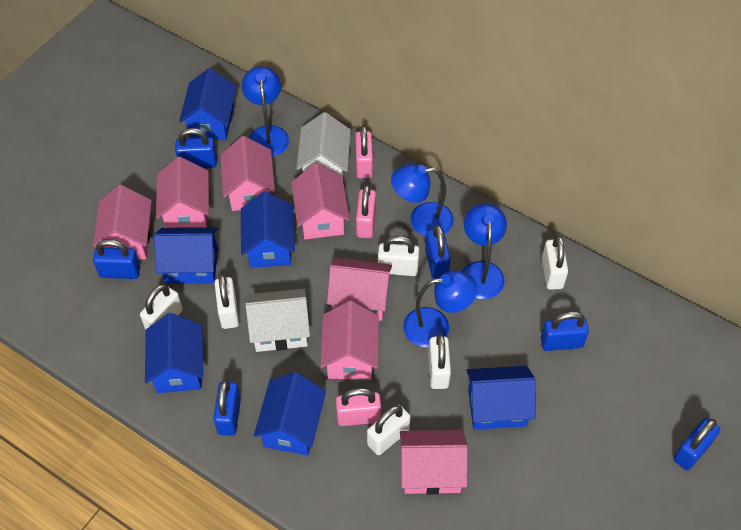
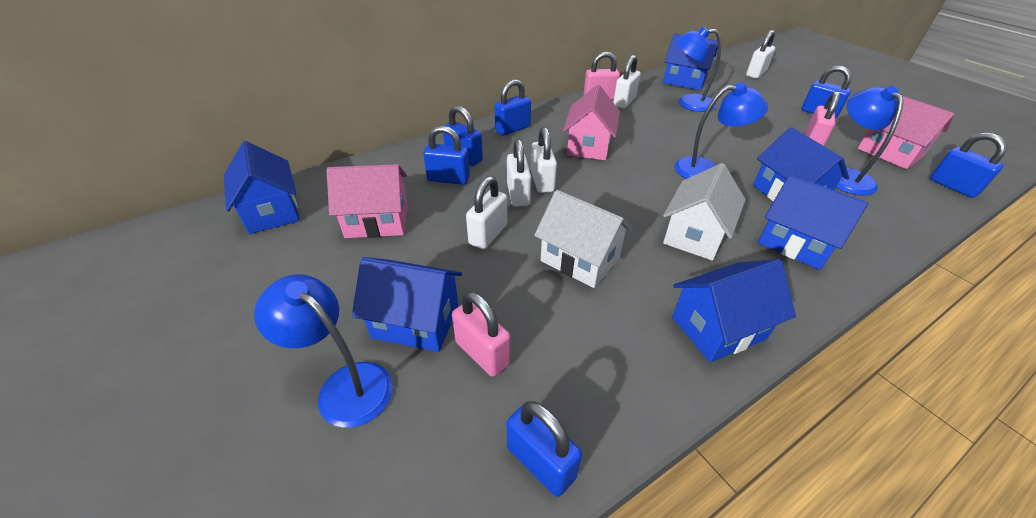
pink house: 7 -> 3
white padlock: 6 -> 5

